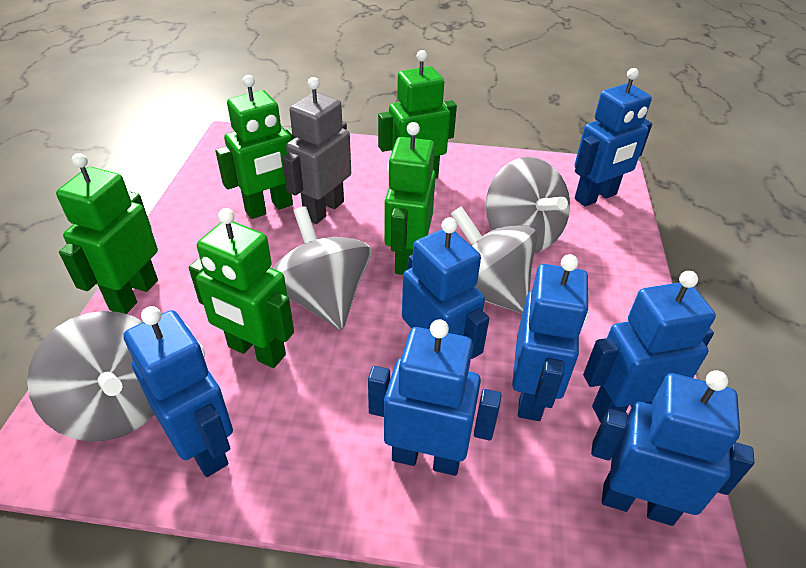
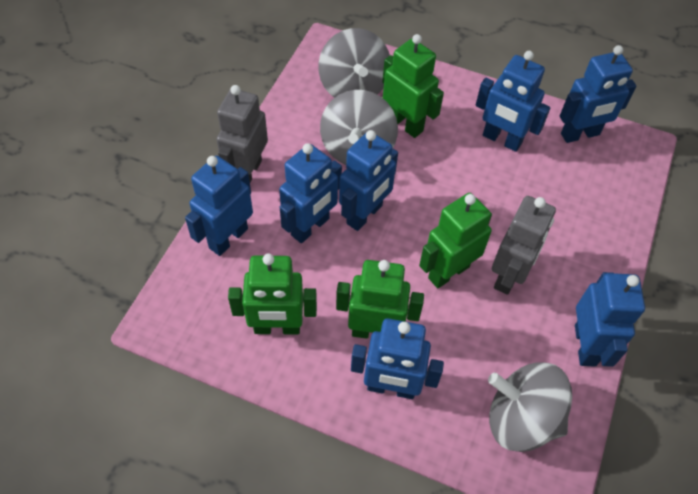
green robot: 5 -> 4
grey robot: 1 -> 2
grey spinning top: 4 -> 3

